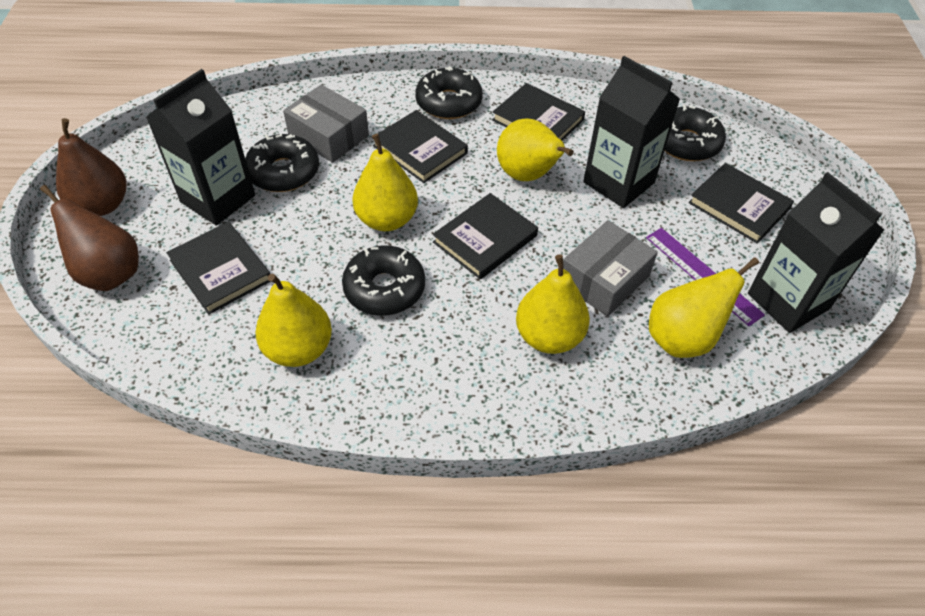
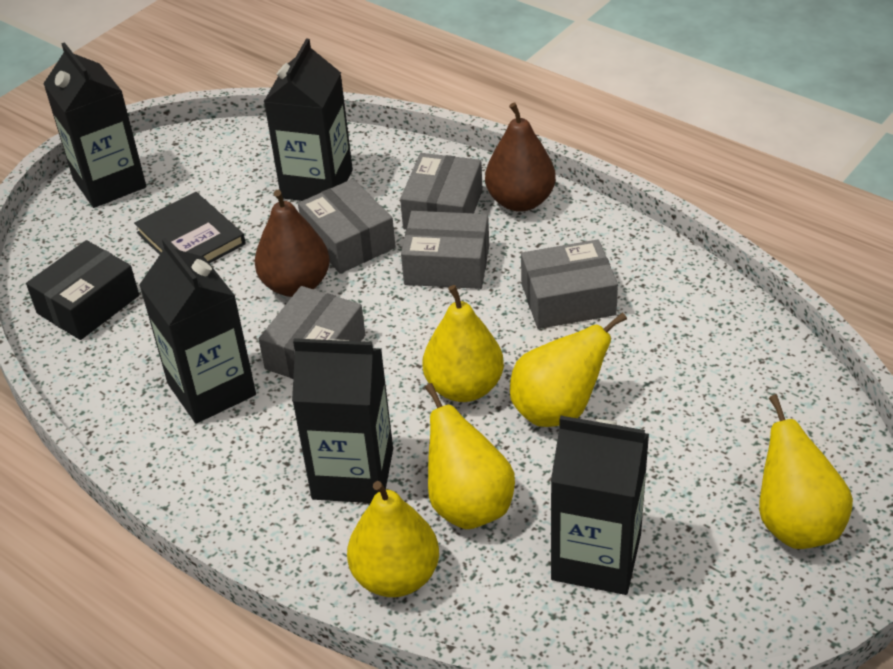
black book: 5 -> 1
black box: 0 -> 1
black carton: 3 -> 5
black donut: 4 -> 0
grey box: 2 -> 5
purple ruler: 1 -> 0

